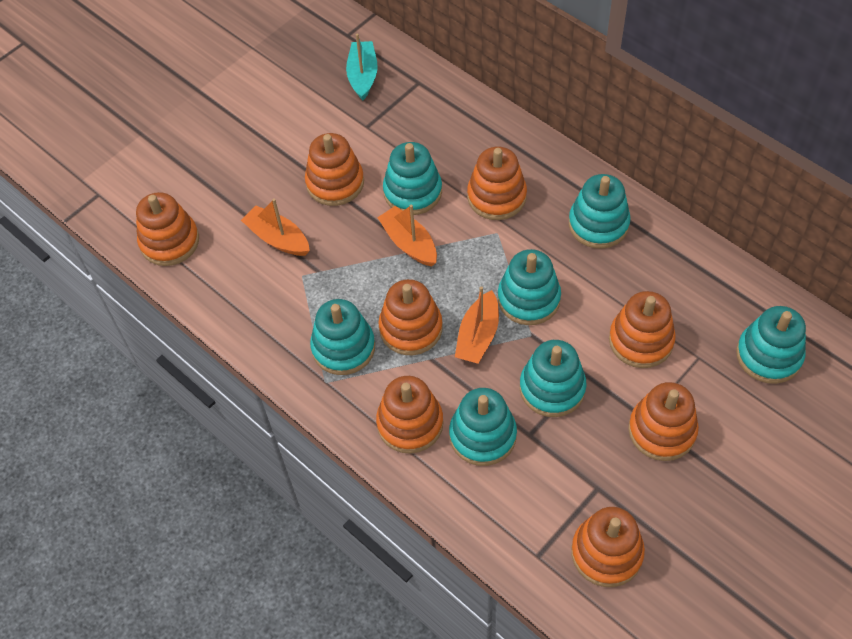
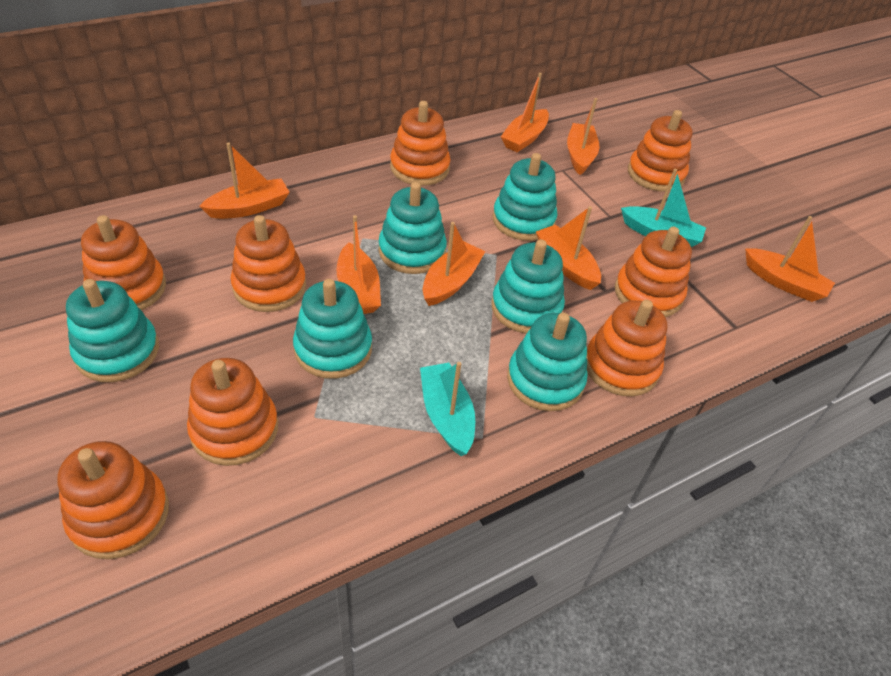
orange boat: 3 -> 7
turquoise boat: 1 -> 2
turquoise stacking toy: 7 -> 6

